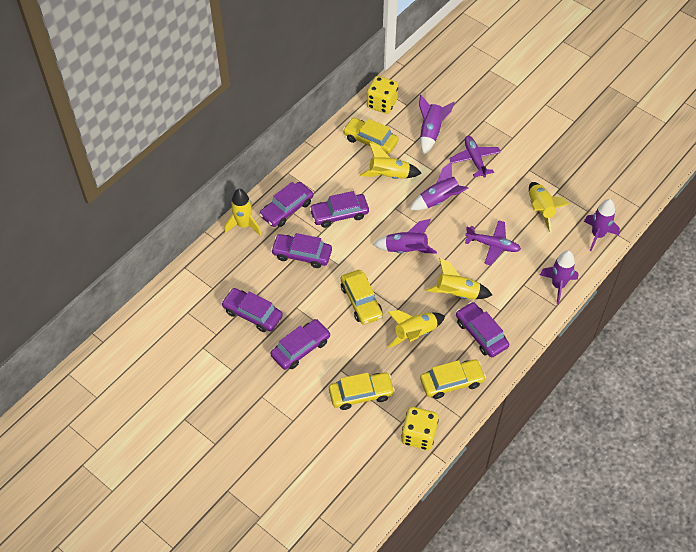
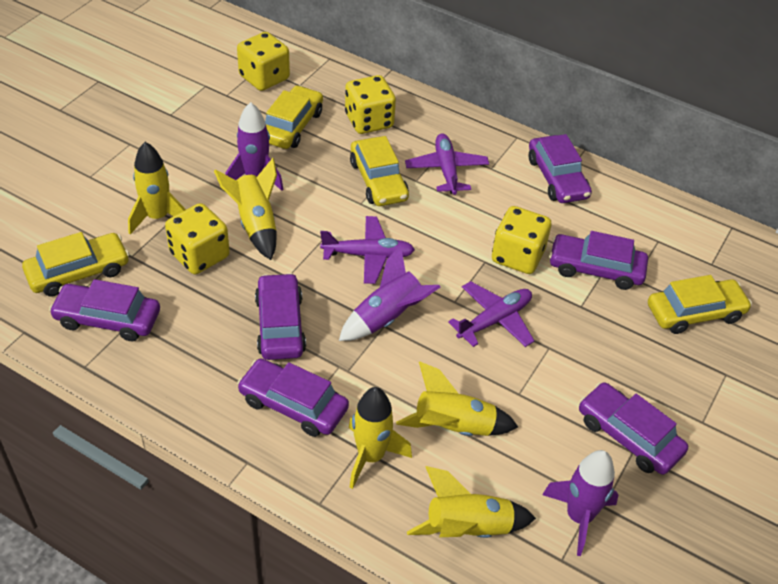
purple plane: 2 -> 3
purple rocket: 5 -> 3
yellow dice: 2 -> 4

